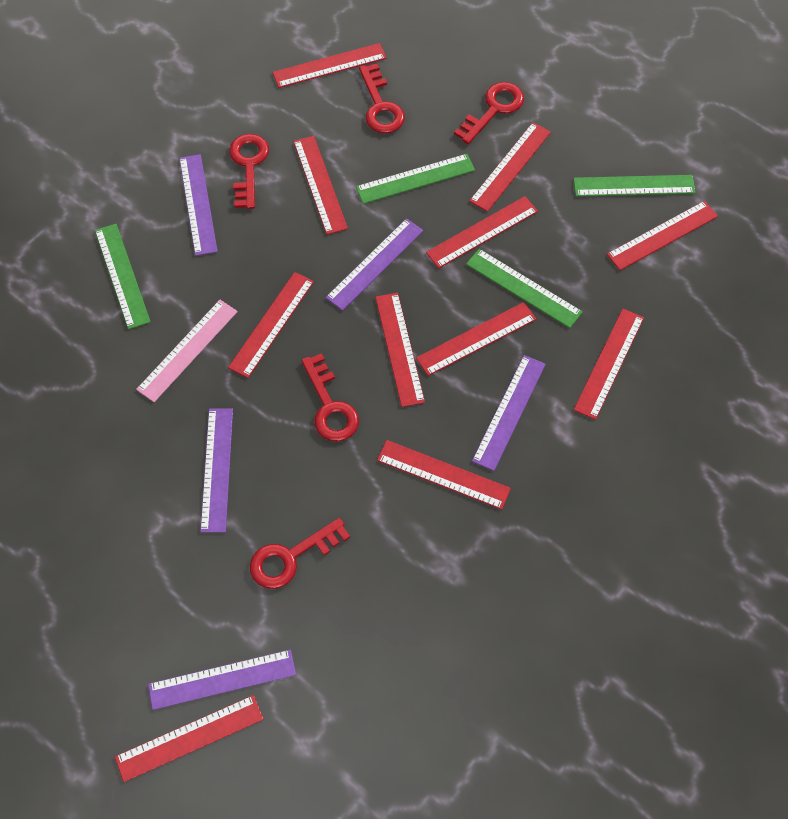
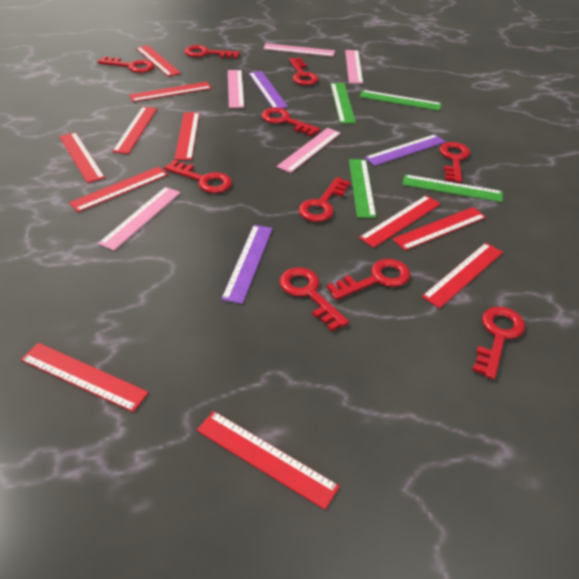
pink ruler: 1 -> 5
purple ruler: 5 -> 3
red key: 5 -> 10

